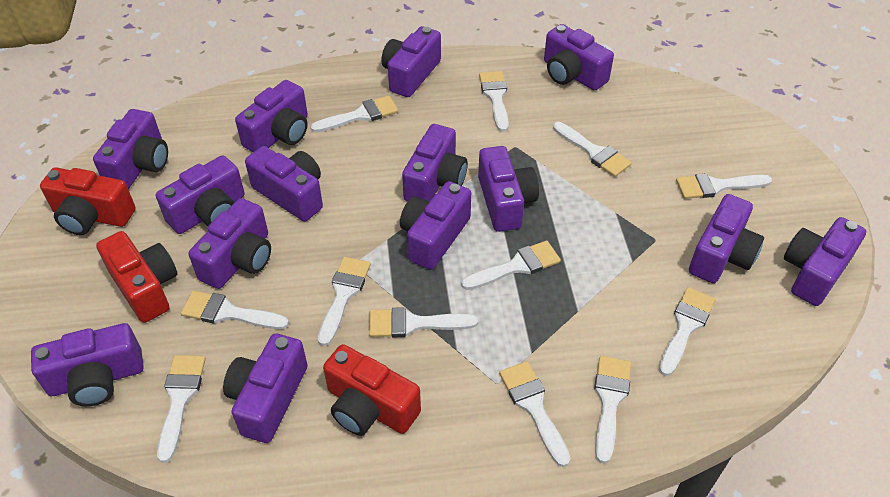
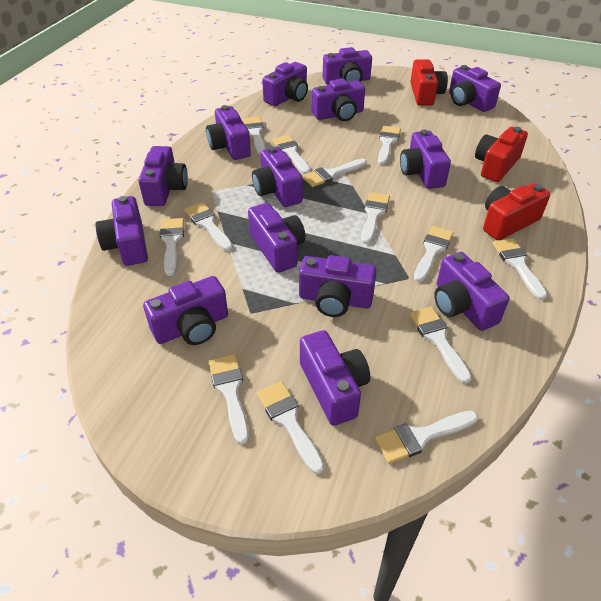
white brush: 12 -> 13

